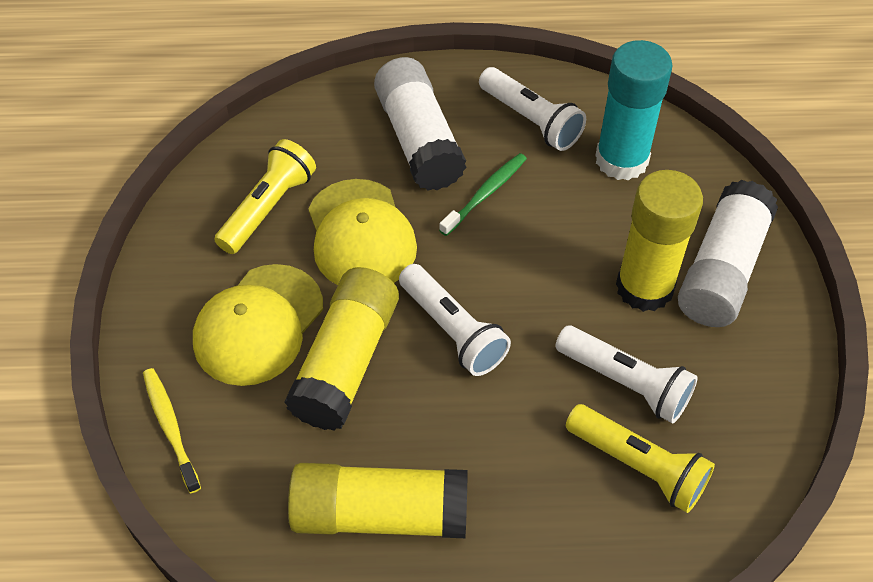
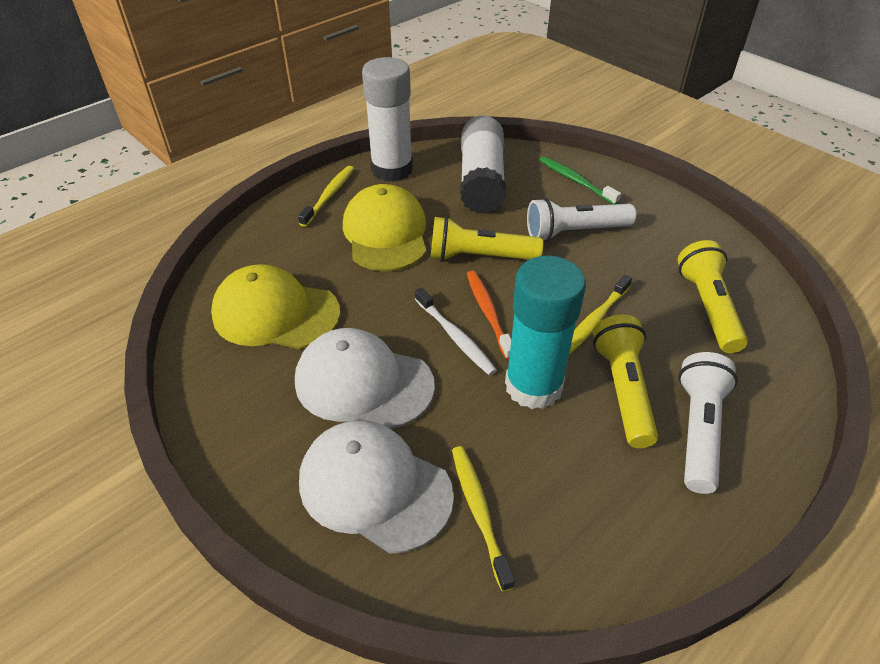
orange toothbrush: 0 -> 1
white cap: 0 -> 2
white flashlight: 3 -> 2
white toothbrush: 0 -> 1
yellow flashlight: 2 -> 3
yellow glue stick: 3 -> 0
yellow toothbrush: 1 -> 3

